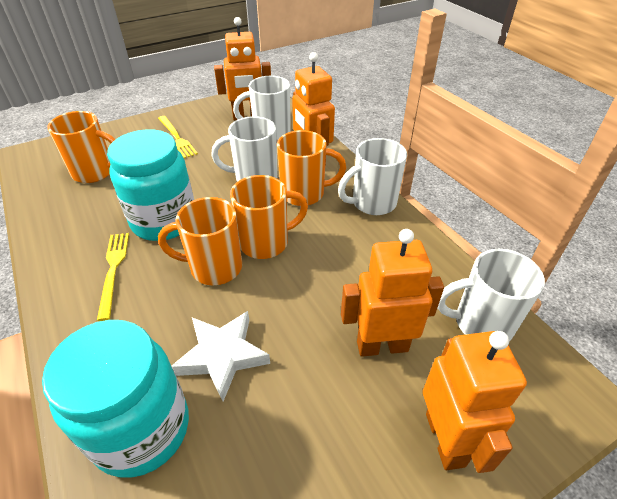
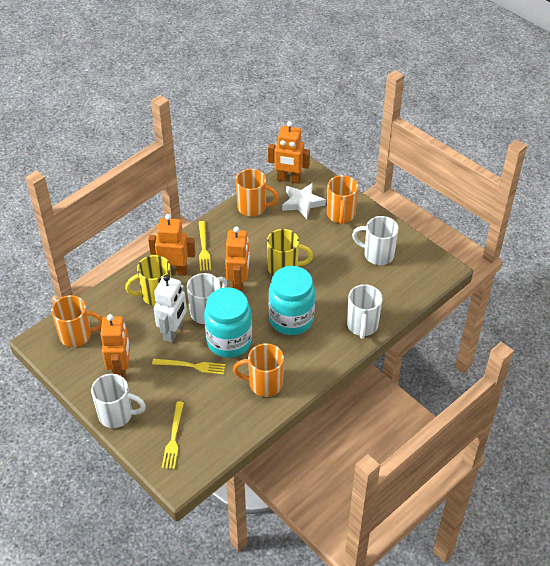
white robot: 0 -> 1
yellow fork: 2 -> 3
yellow mug: 0 -> 2

